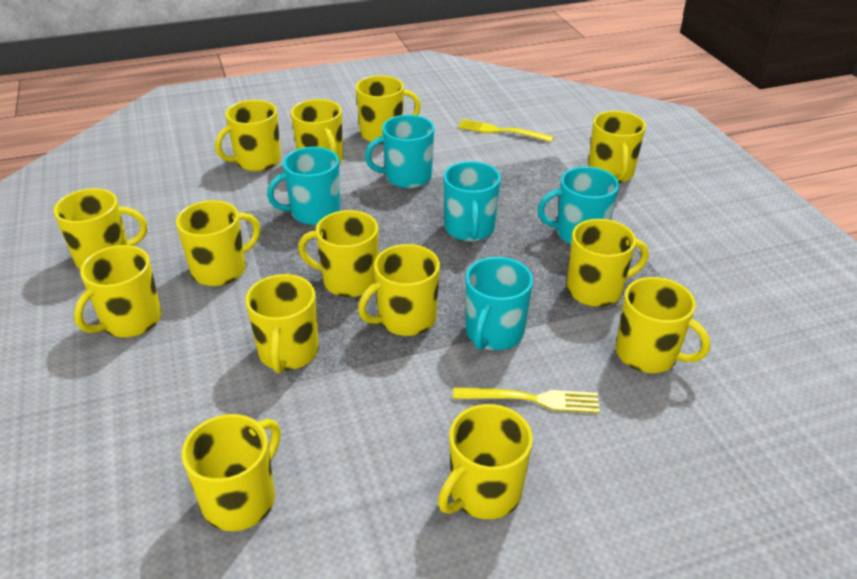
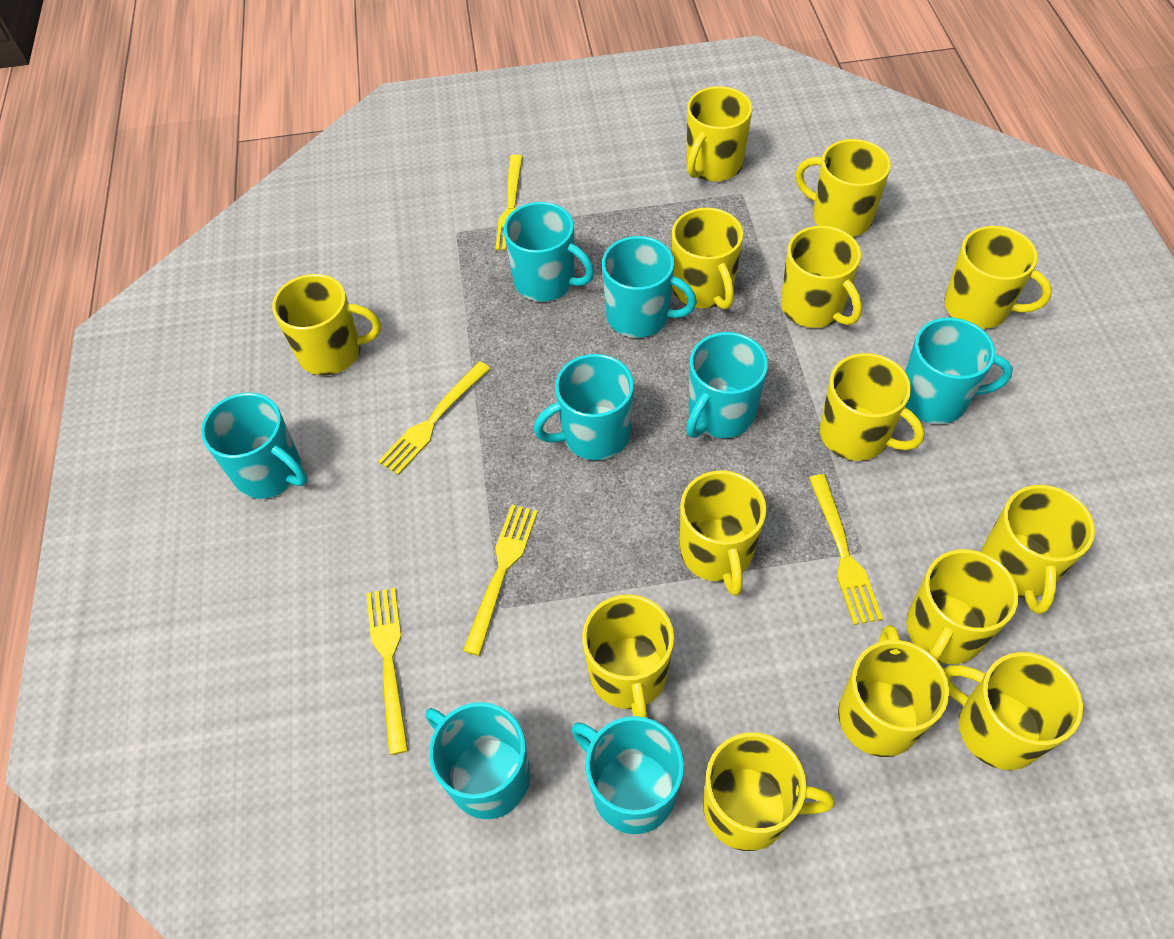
turquoise mug: 5 -> 8
yellow fork: 2 -> 5

